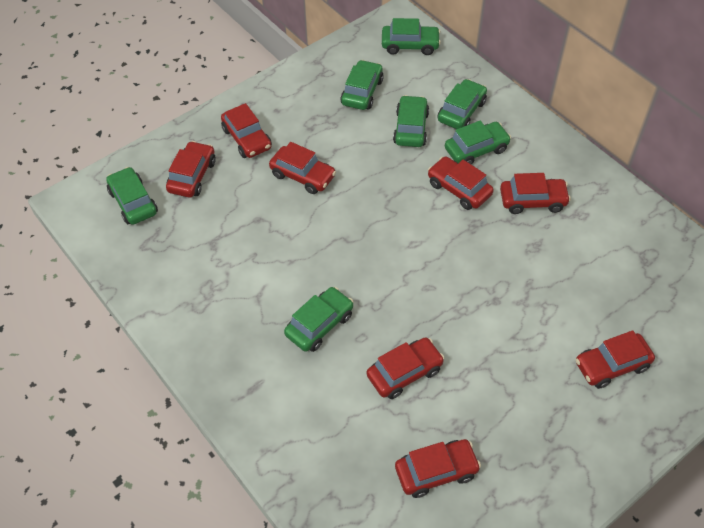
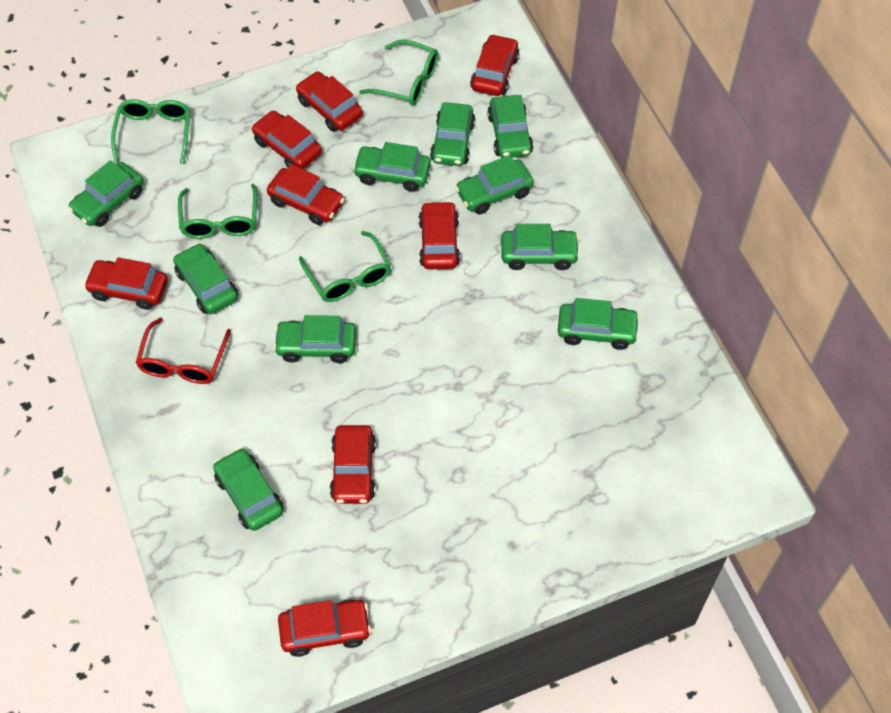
green car: 7 -> 10
green glasses: 0 -> 4
red glasses: 0 -> 1

